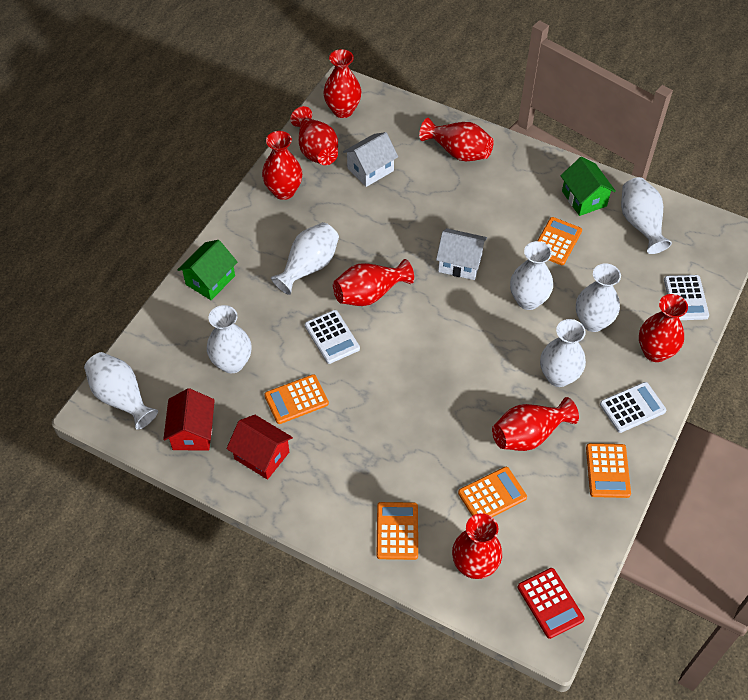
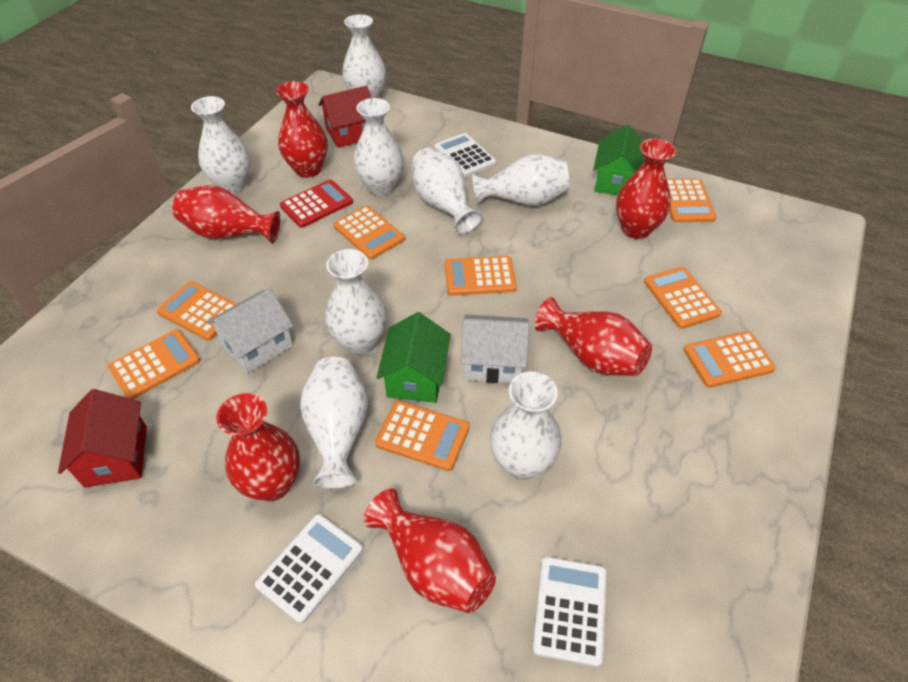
orange calculator: 5 -> 8
red vase: 8 -> 6
white vase: 7 -> 8

